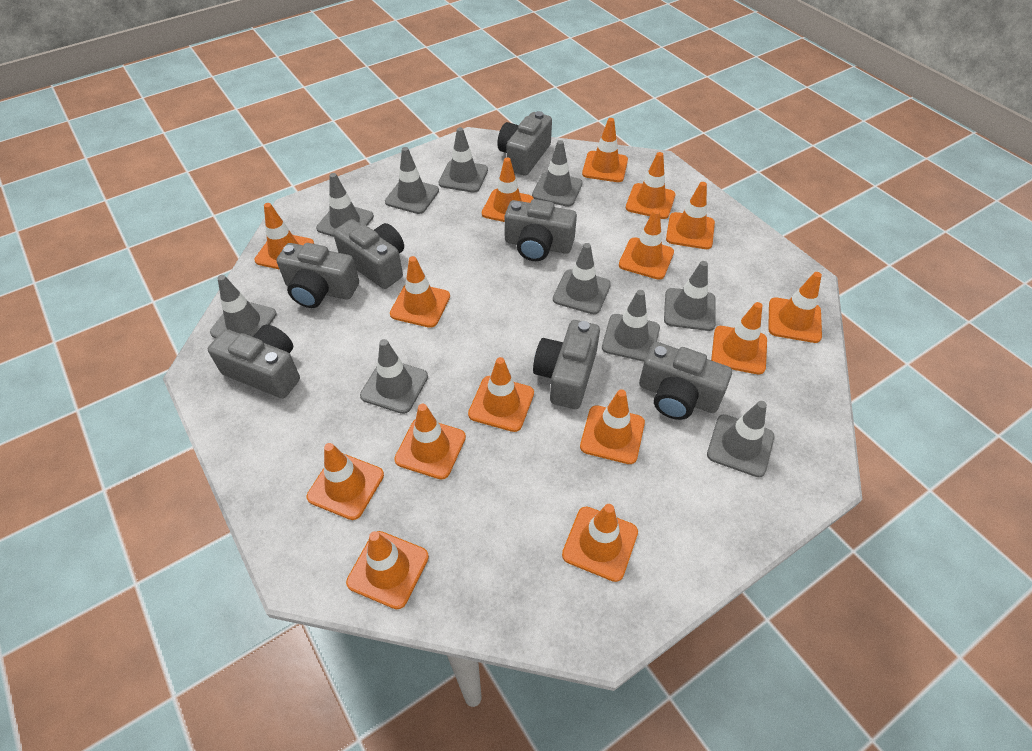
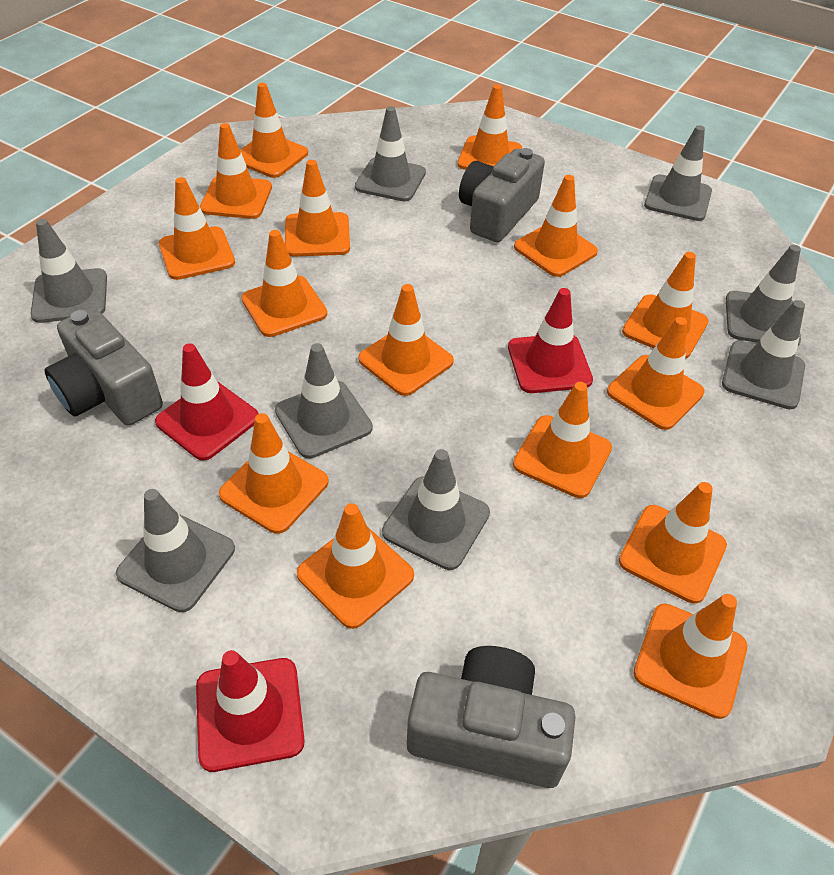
grey camera: 7 -> 3
grey traffic cone: 10 -> 8
red traffic cone: 0 -> 3

